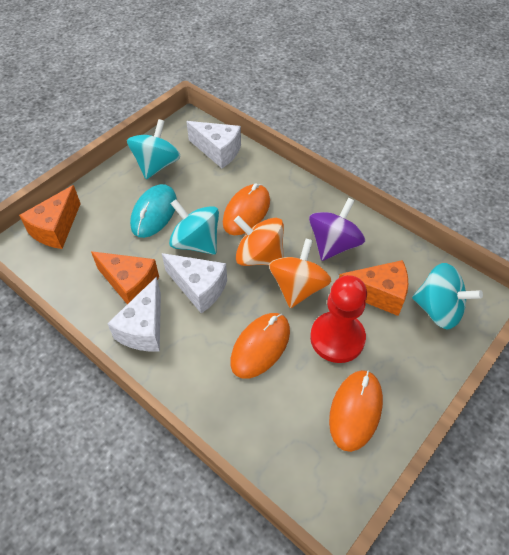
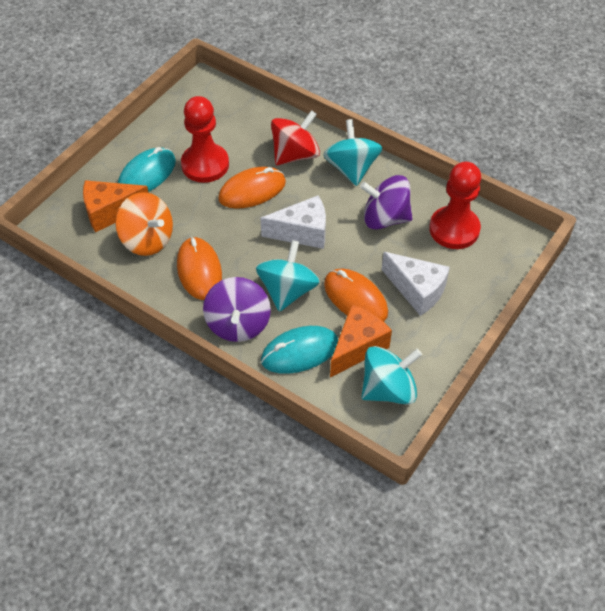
orange cheese: 3 -> 2
orange spinning top: 2 -> 1
purple spinning top: 1 -> 2
red pawn: 1 -> 2
red spinning top: 0 -> 1
turquoise mouse: 1 -> 2
white cheese: 3 -> 2

